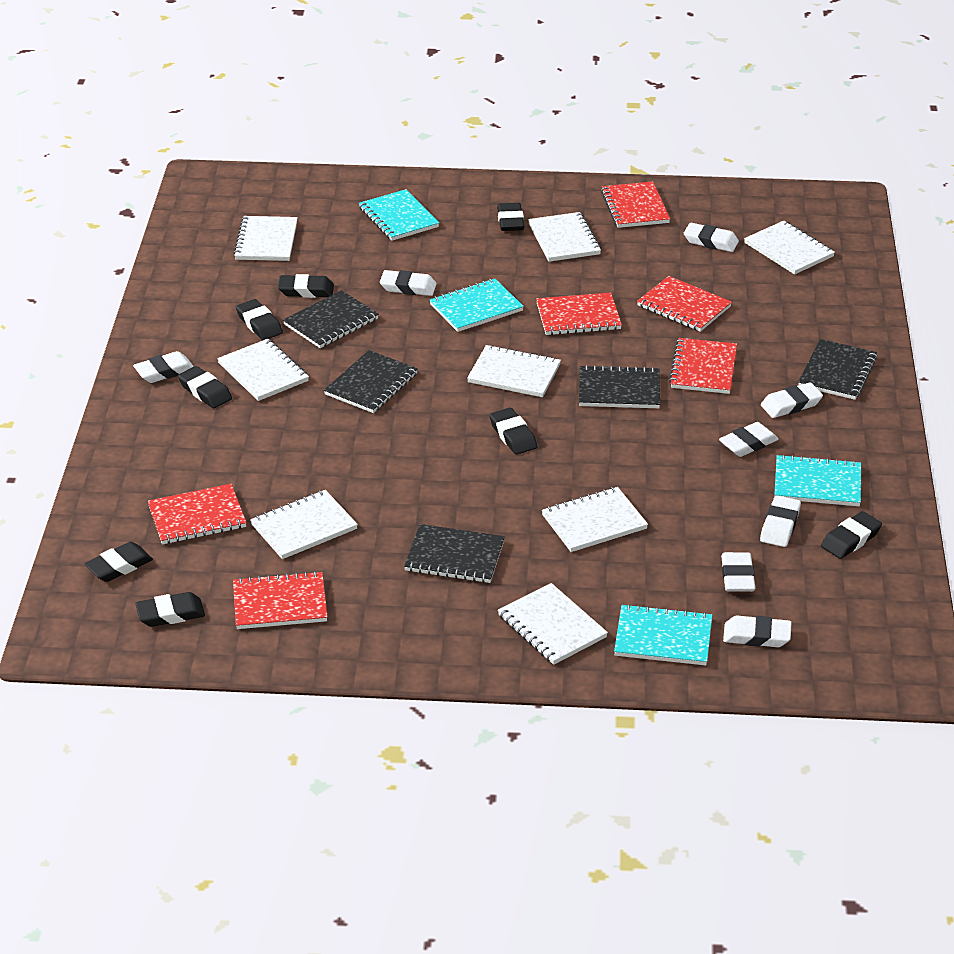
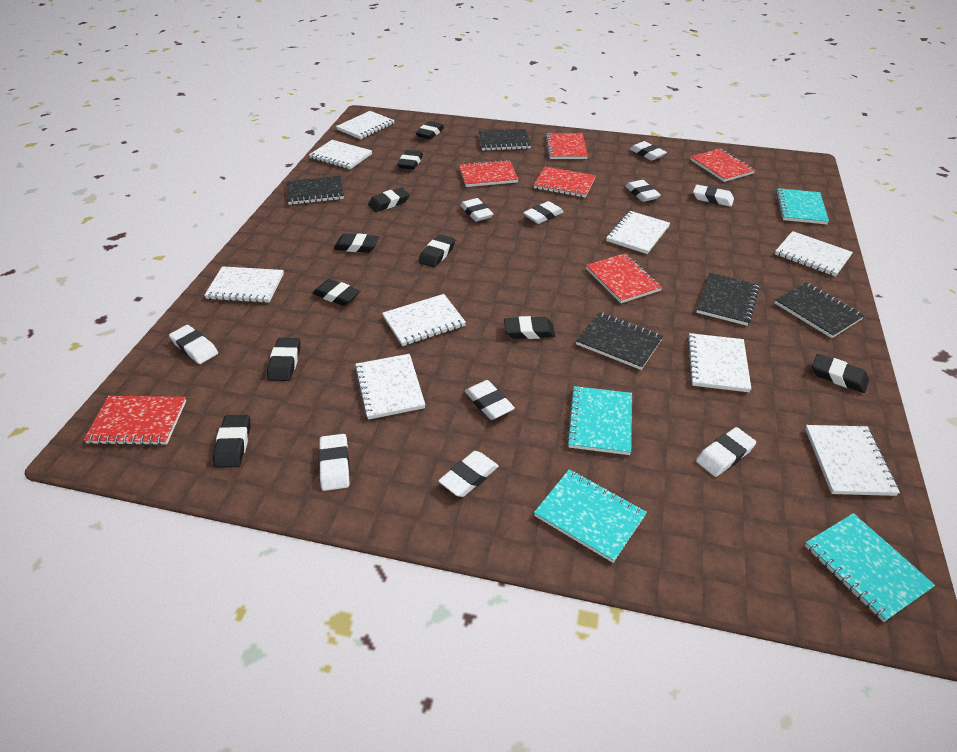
black eraser: 8 -> 10
white eraser: 8 -> 10
white notebook: 8 -> 9

